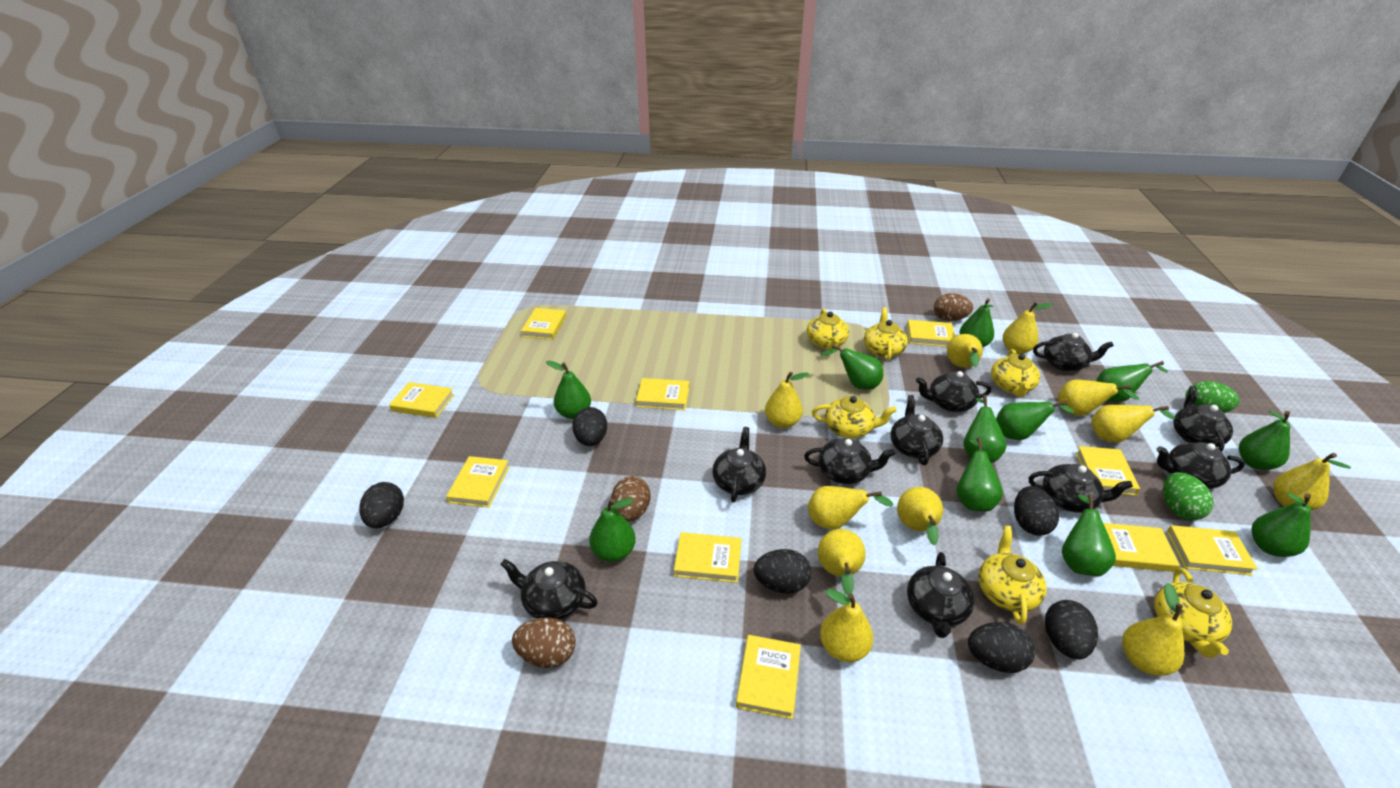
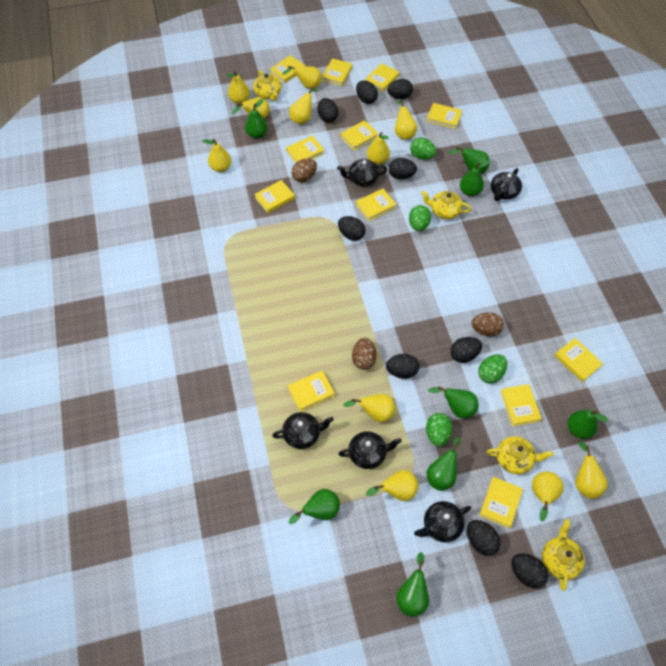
black egg: 6 -> 9
black teapot: 10 -> 5
green egg: 2 -> 4
green pear: 11 -> 8
yellow book: 10 -> 12
yellow teapot: 6 -> 4

